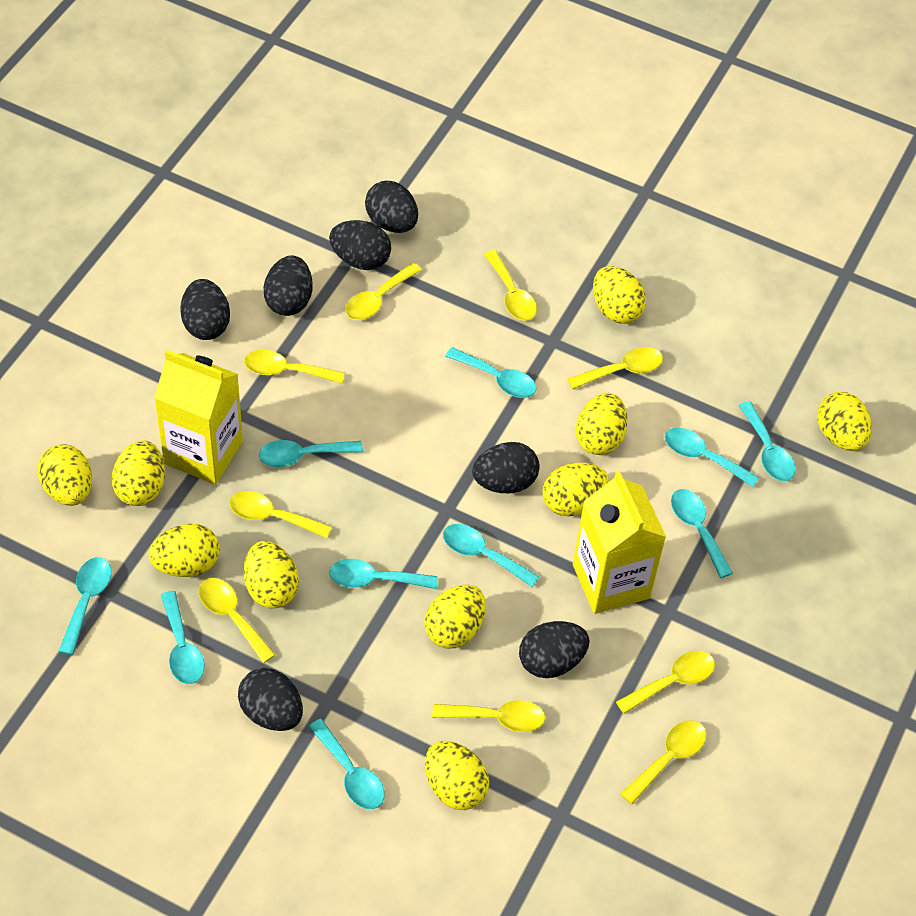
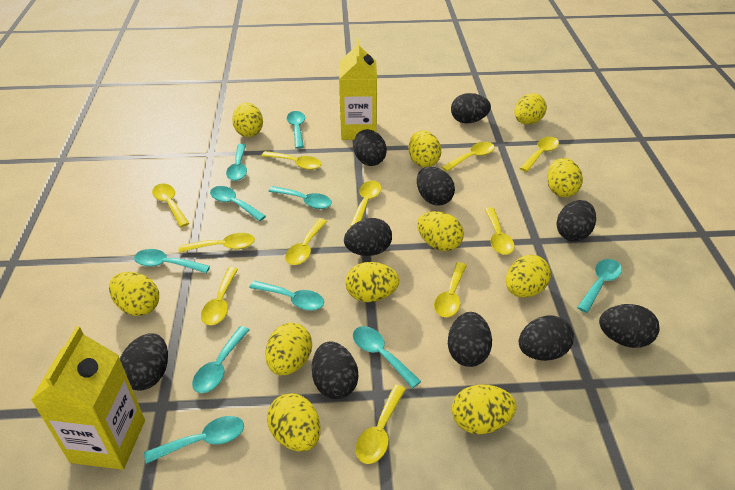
black egg: 7 -> 10
yellow egg: 10 -> 11
yellow spoon: 9 -> 11

